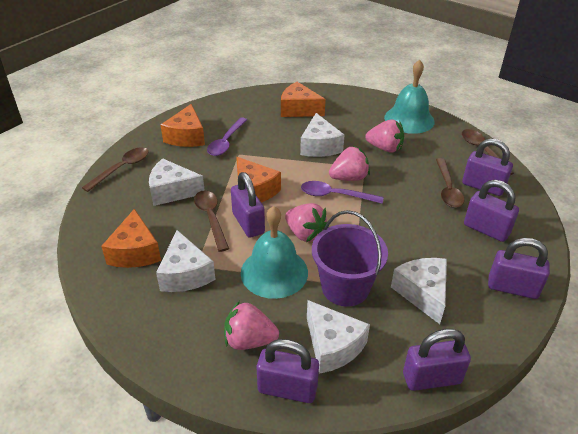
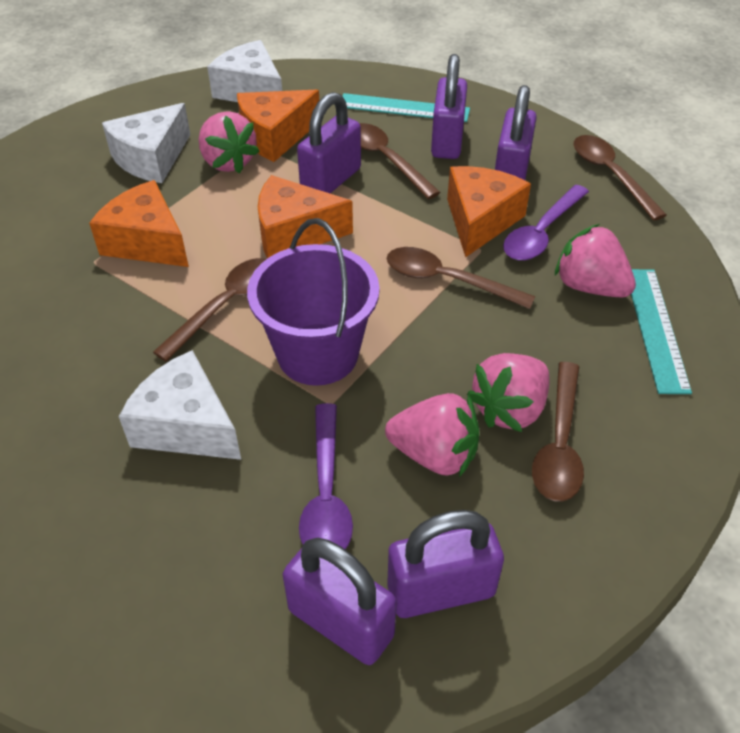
brown spoon: 4 -> 5
purple padlock: 6 -> 5
turquoise bell: 2 -> 0
turquoise ruler: 0 -> 2
white cheese: 5 -> 3

